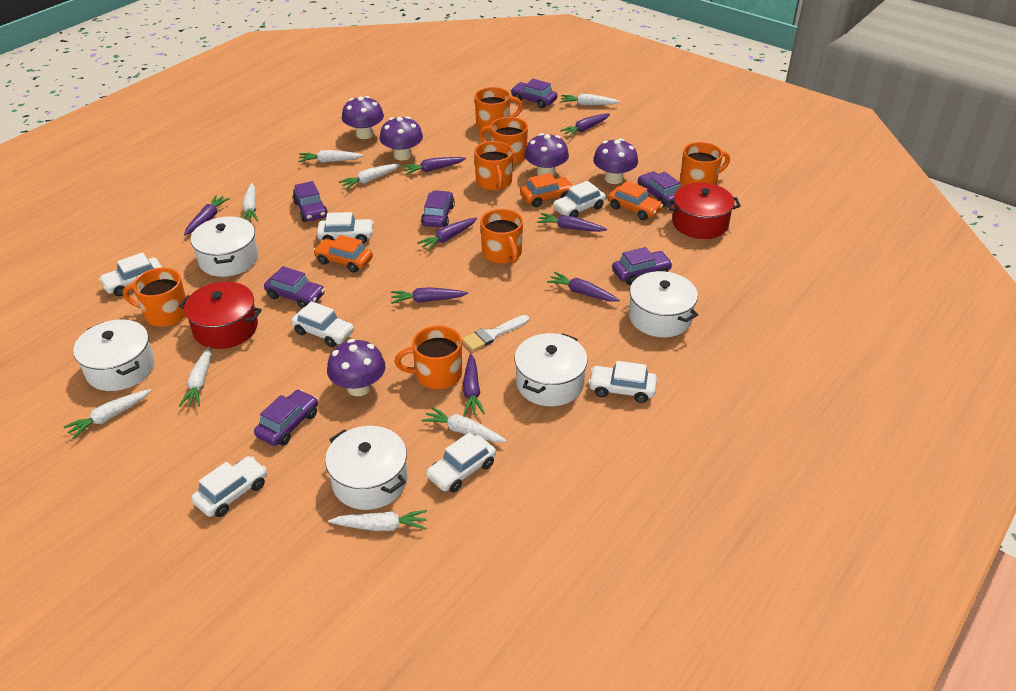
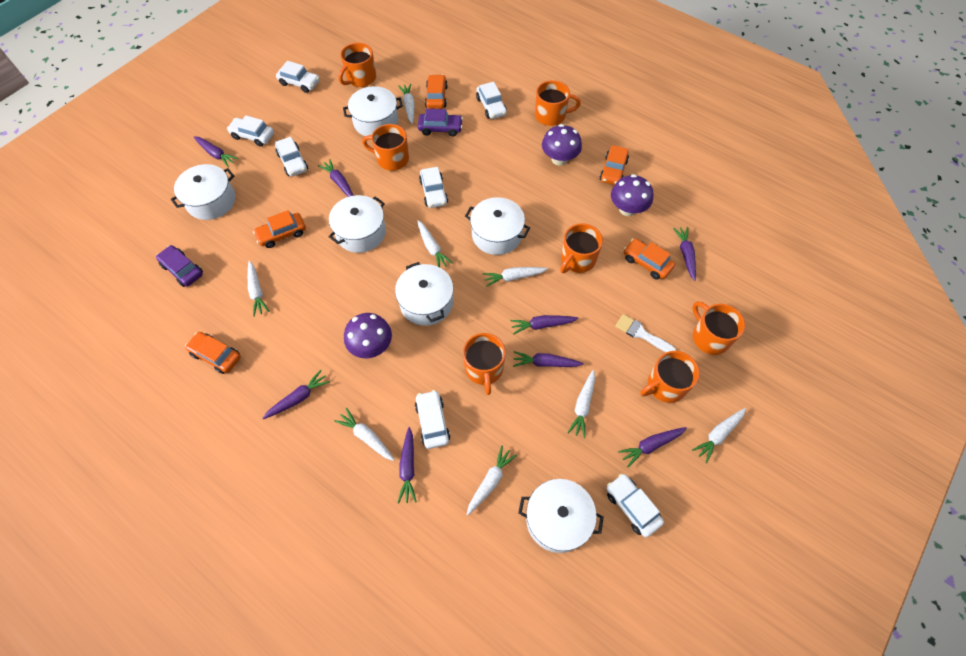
orange car: 3 -> 5
purple car: 7 -> 2
purple mushroom: 5 -> 3
red pot: 2 -> 0
white pot: 5 -> 6

